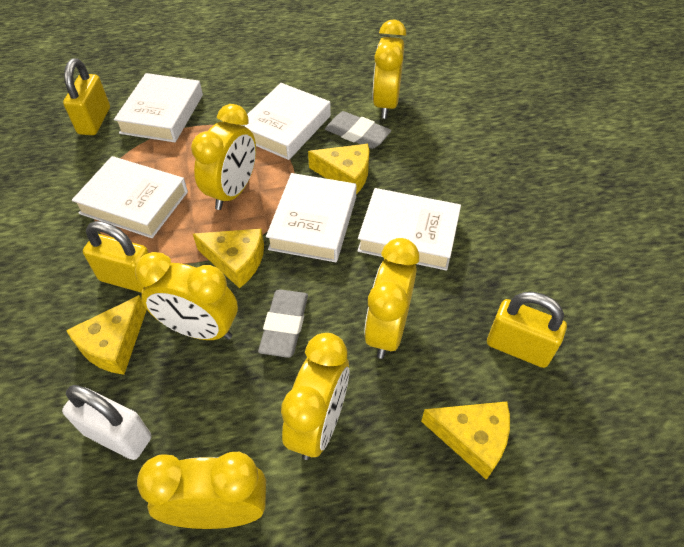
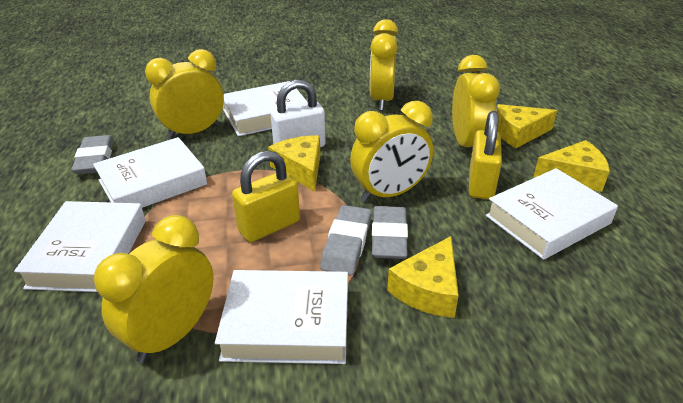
grey eraser: 2 -> 3
yellow clock: 6 -> 5
yellow padlock: 3 -> 2

